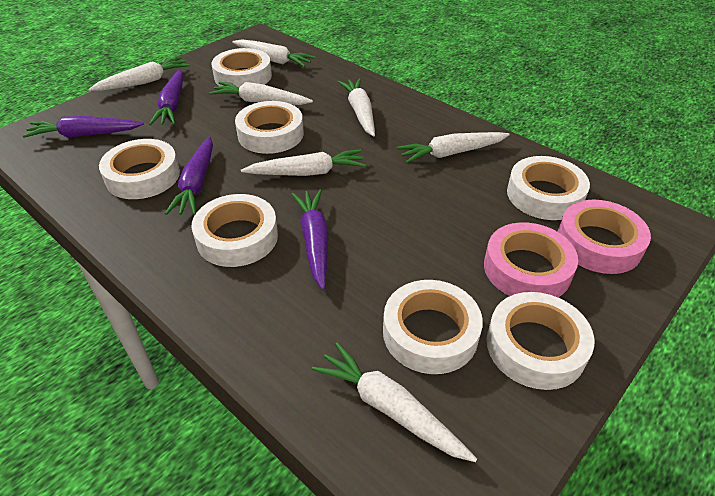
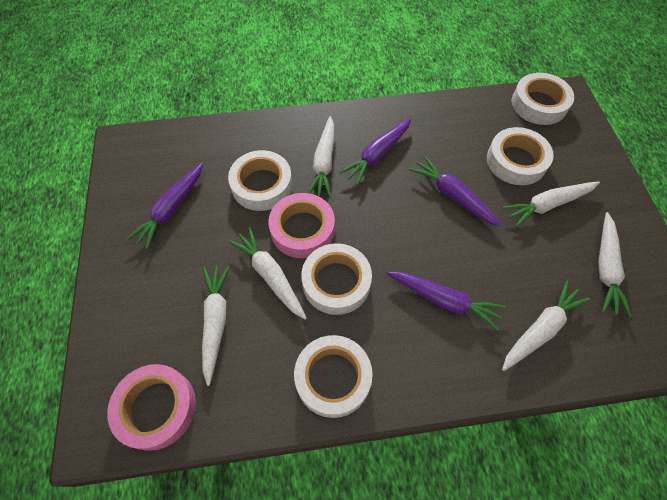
white carrot: 7 -> 6
white tape: 7 -> 5

